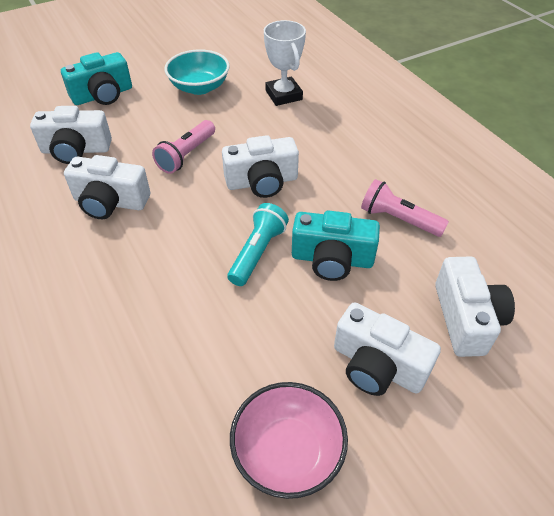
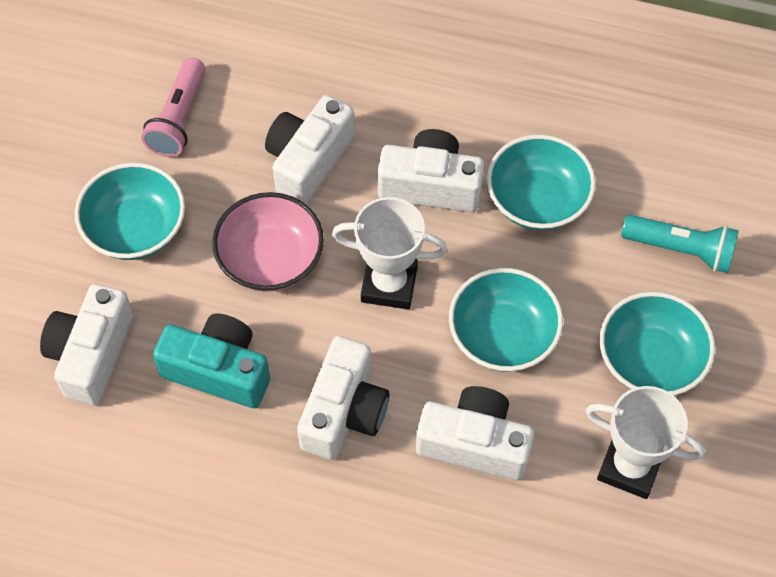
pink flashlight: 2 -> 1
turquoise bowl: 1 -> 4
turquoise camera: 2 -> 1
white trophy: 1 -> 2

